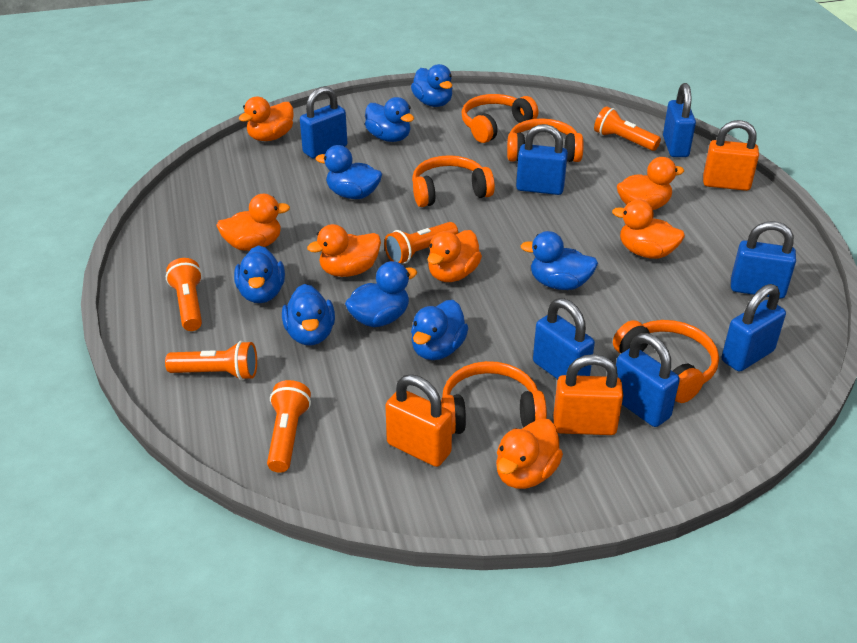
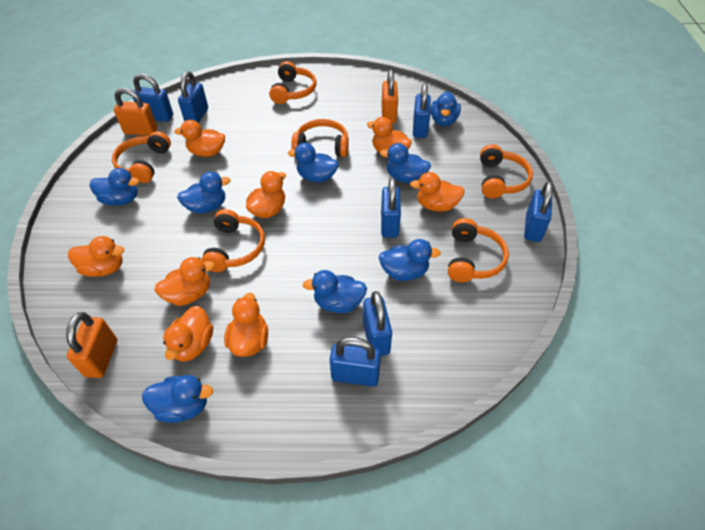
orange duck: 7 -> 8
orange flashlight: 5 -> 0
orange headphones: 5 -> 6

